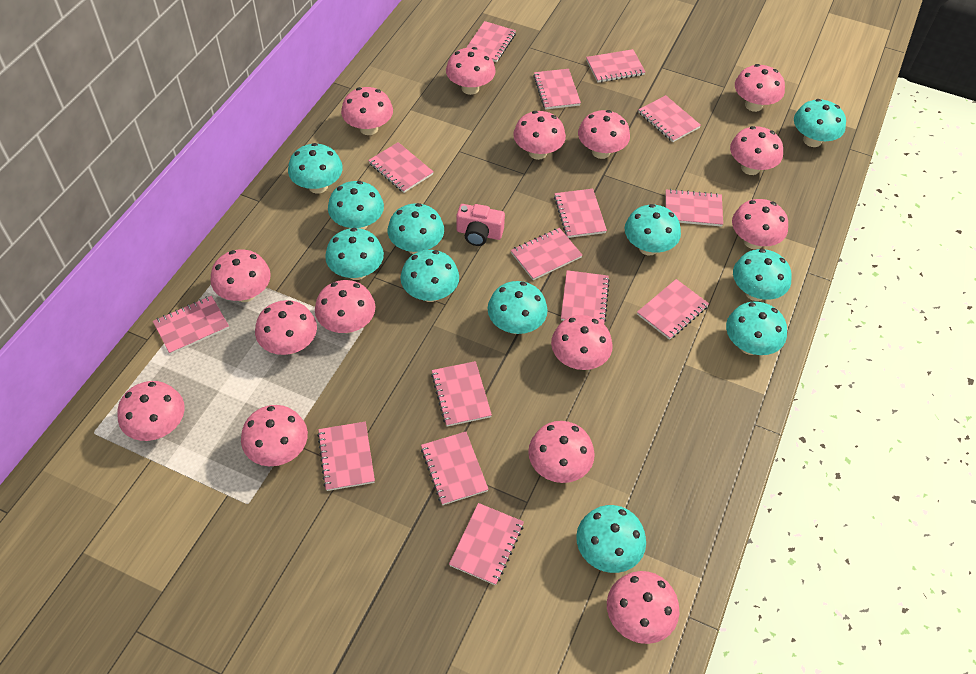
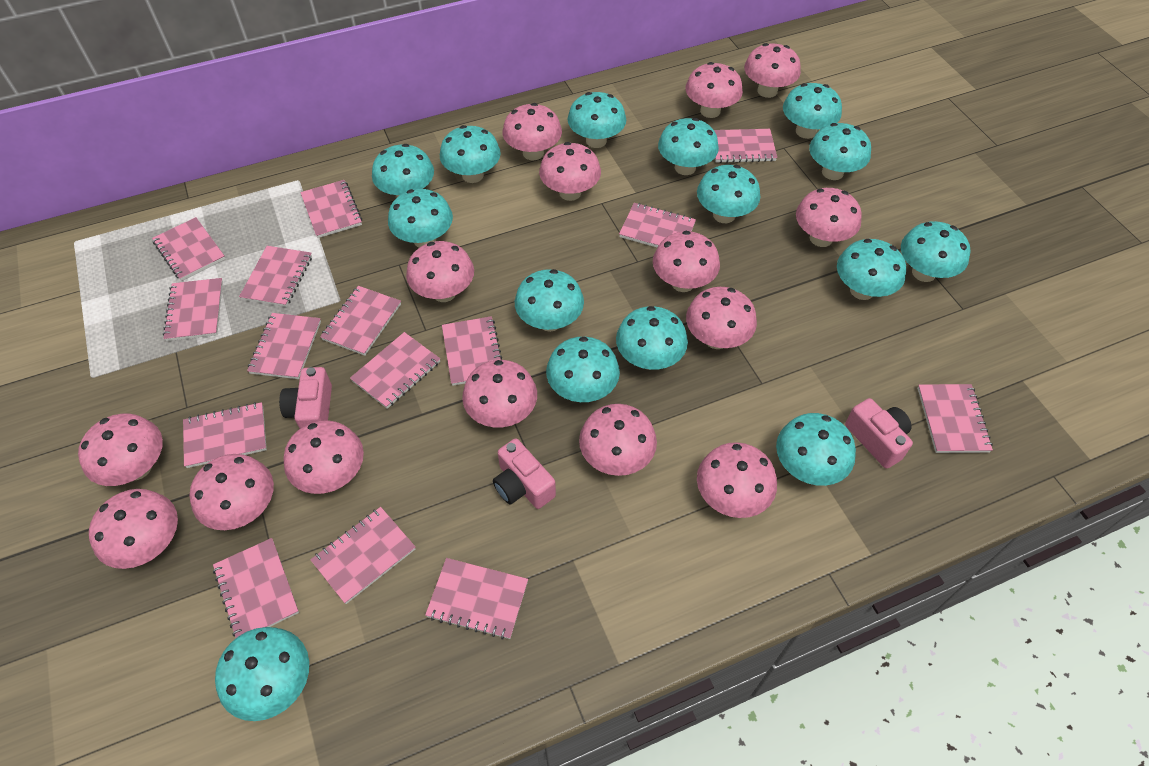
pink camera: 1 -> 3
turquoise mushroom: 11 -> 15

